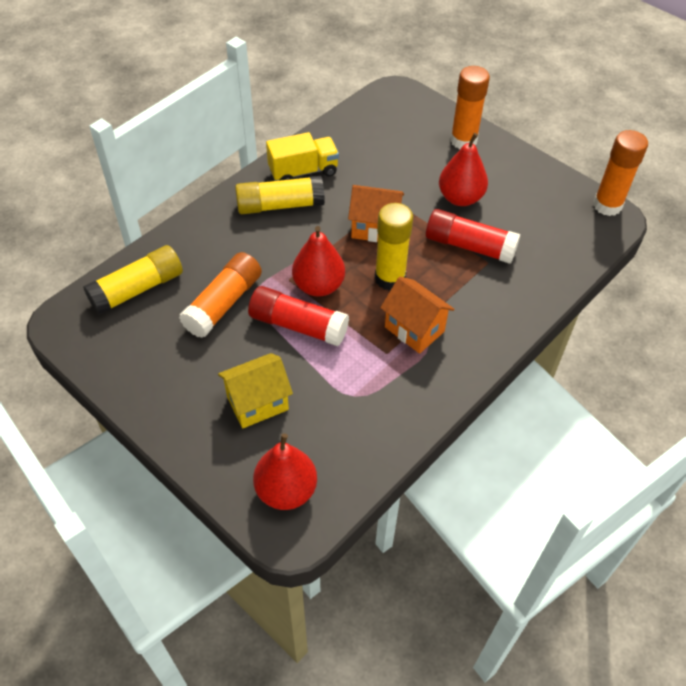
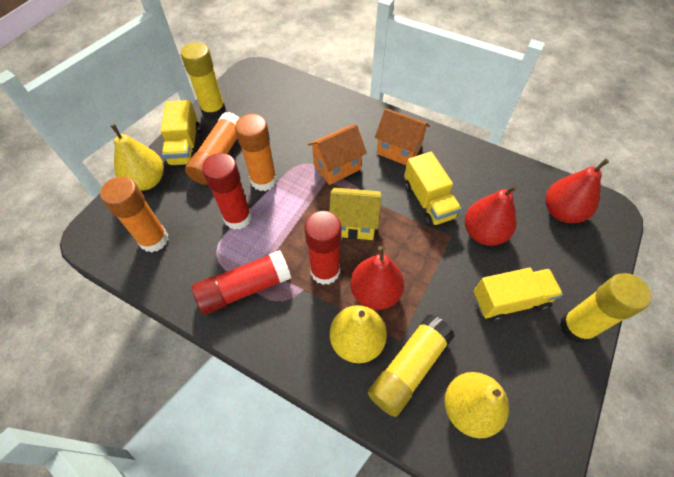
red glue stick: 2 -> 3
yellow pear: 0 -> 3
yellow truck: 1 -> 3

